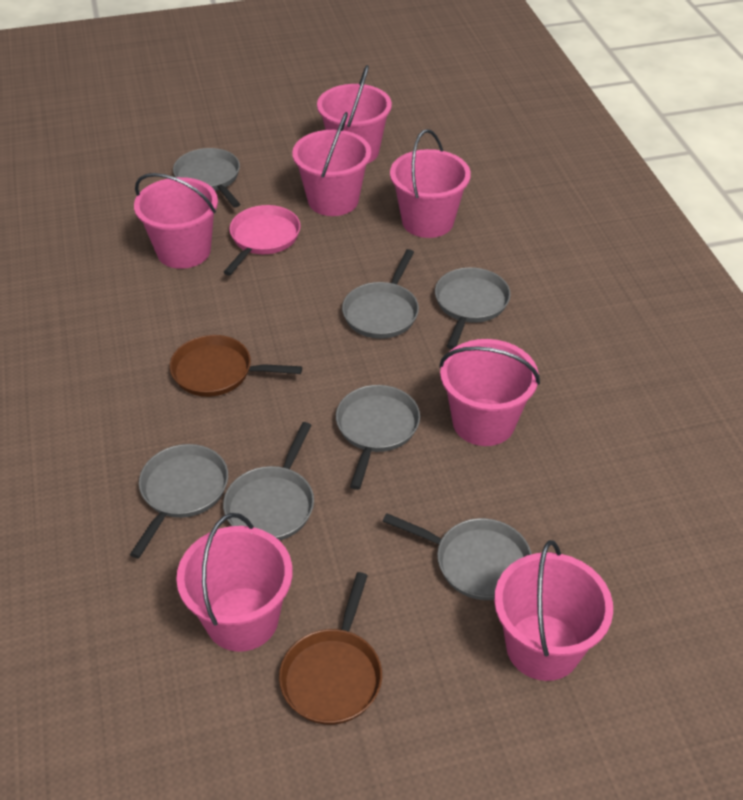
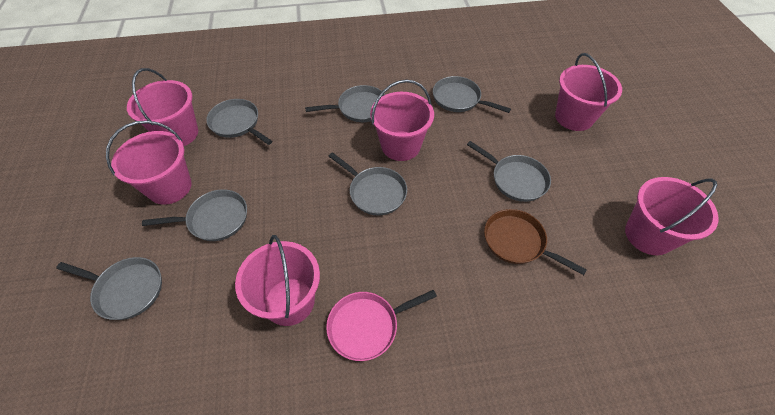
brown pan: 2 -> 1
pink bucket: 7 -> 6

